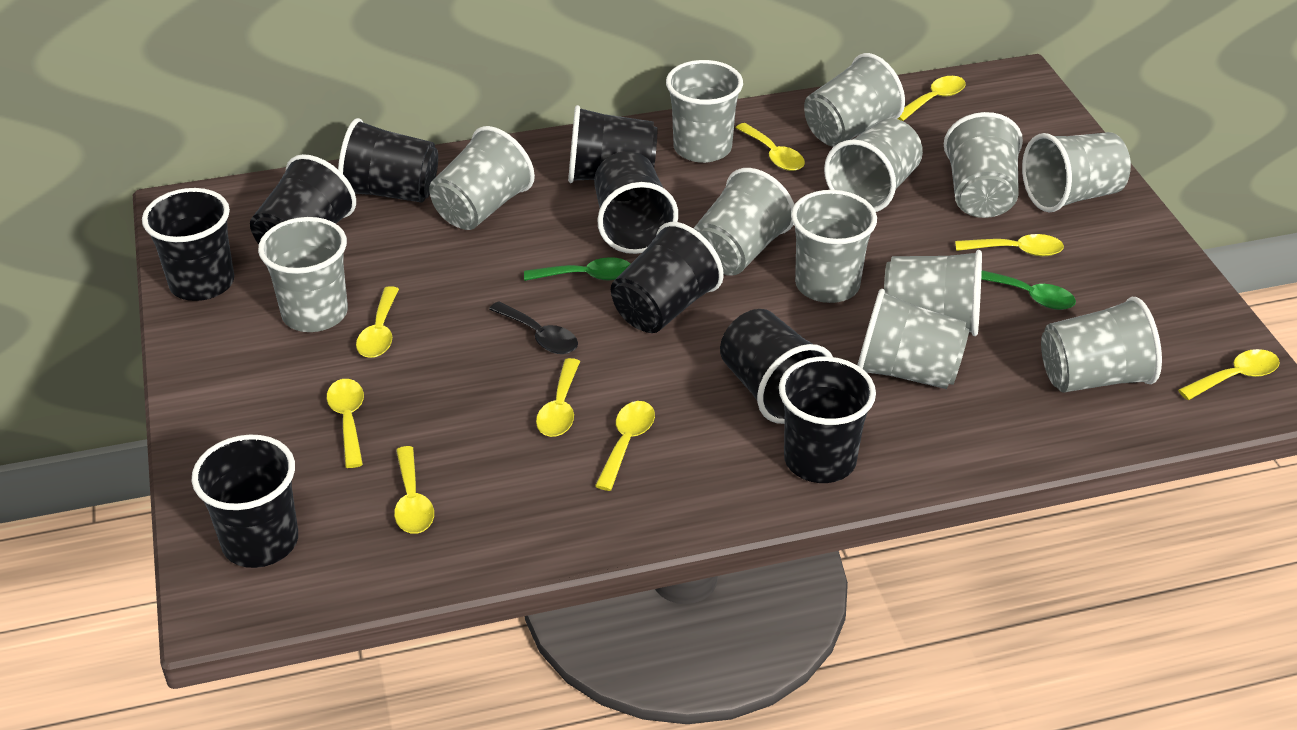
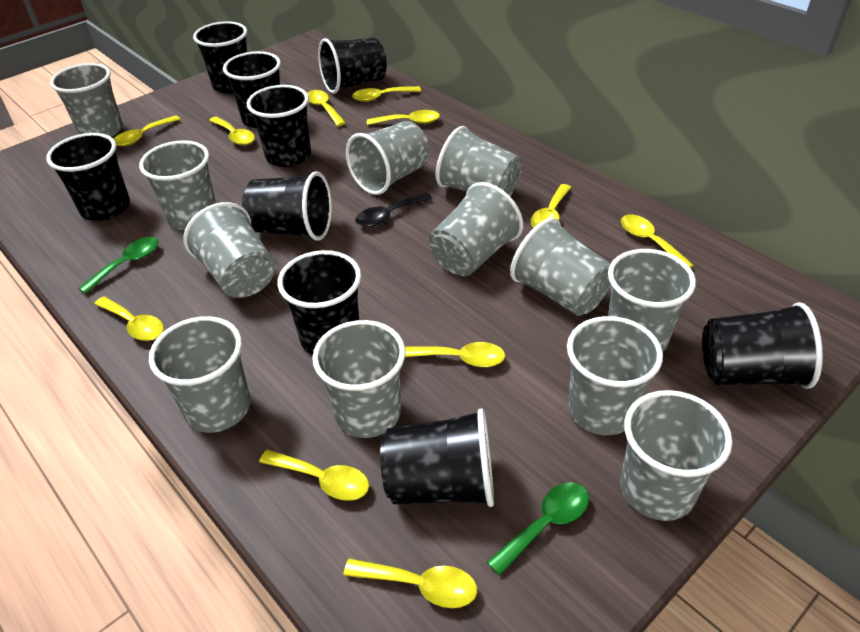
yellow spoon: 9 -> 11

